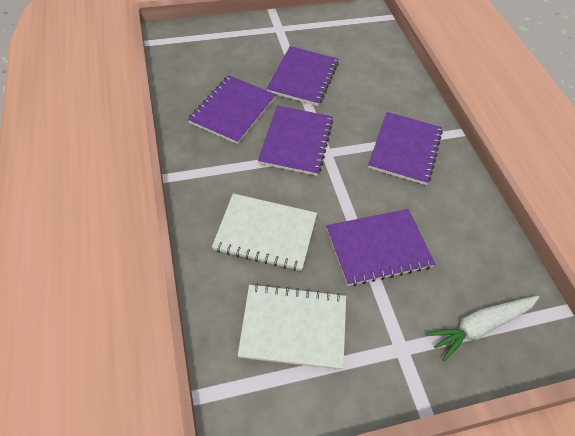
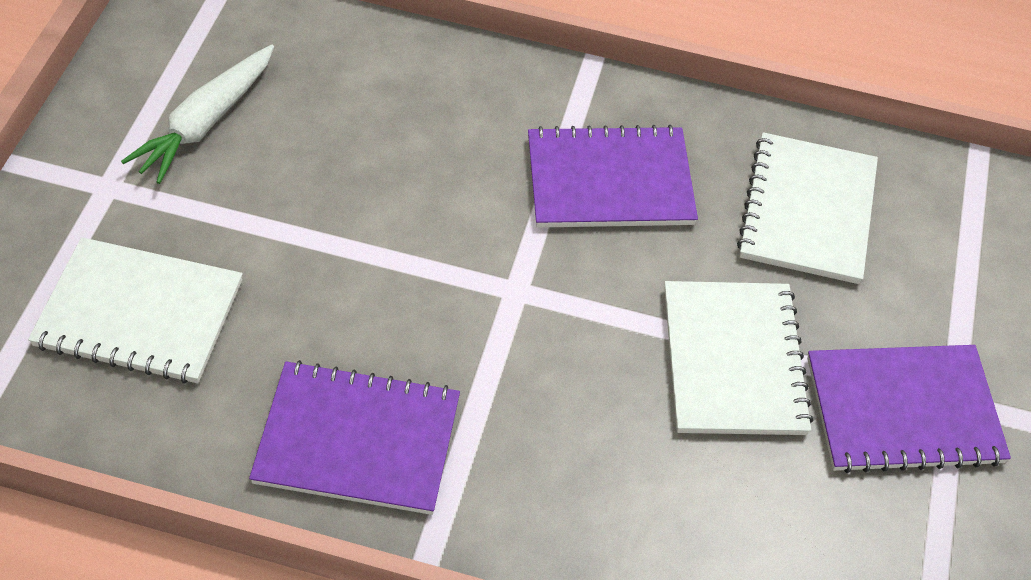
purple notebook: 5 -> 3
white notebook: 2 -> 3

